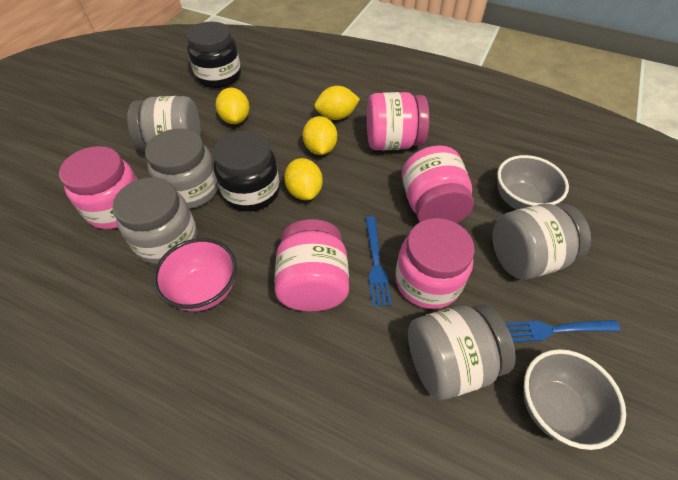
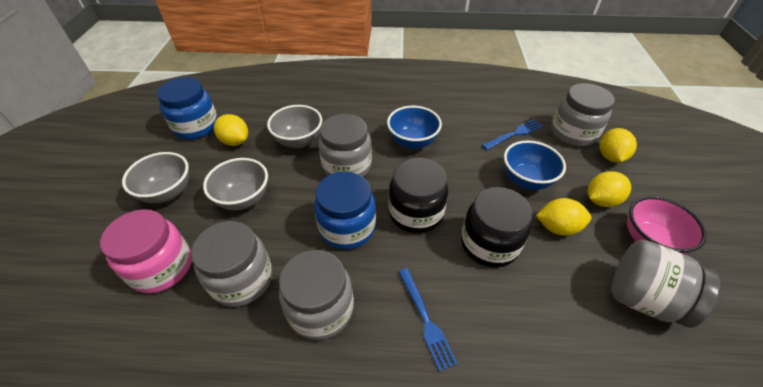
blue bowl: 0 -> 2
blue jar: 0 -> 2
grey bowl: 2 -> 3
pink jar: 5 -> 1

